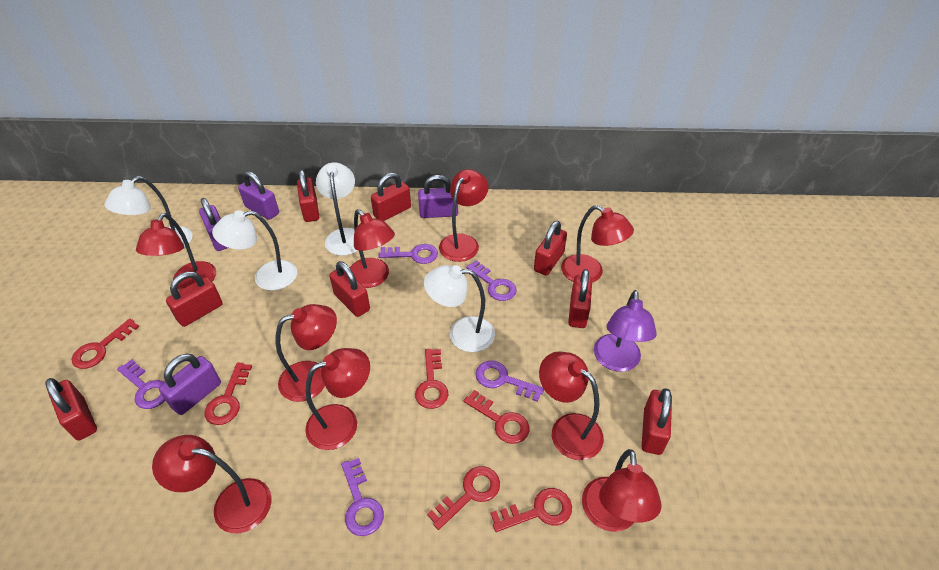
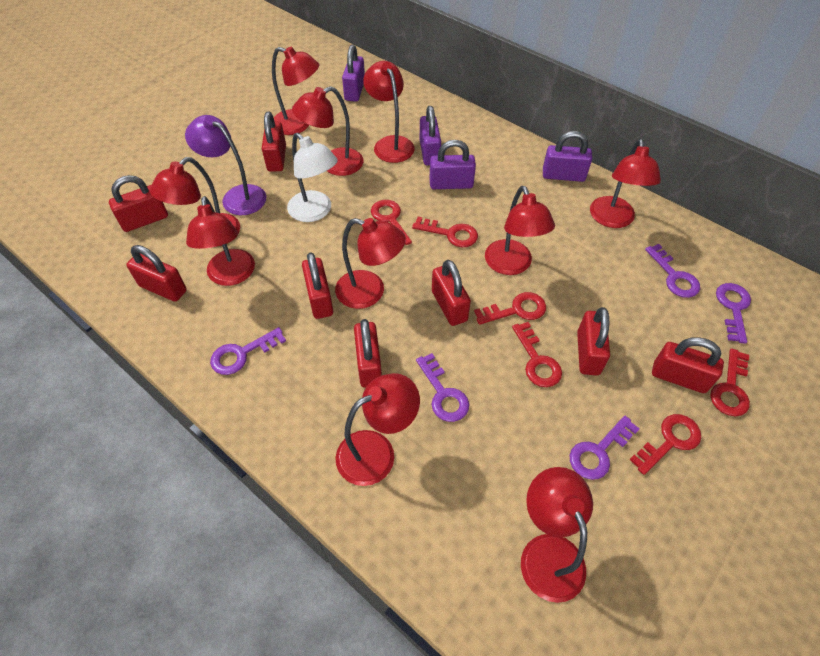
red lamp: 9 -> 10
white lamp: 4 -> 1

